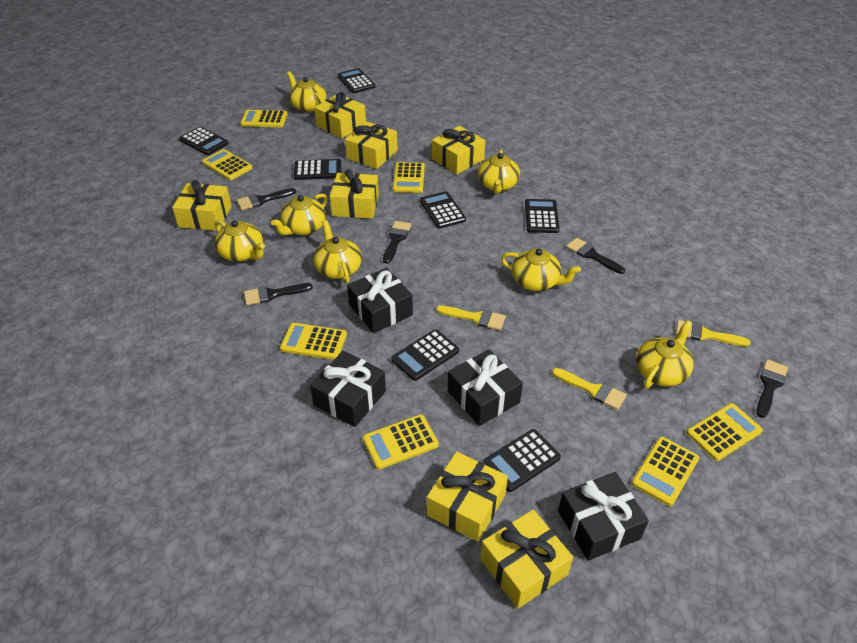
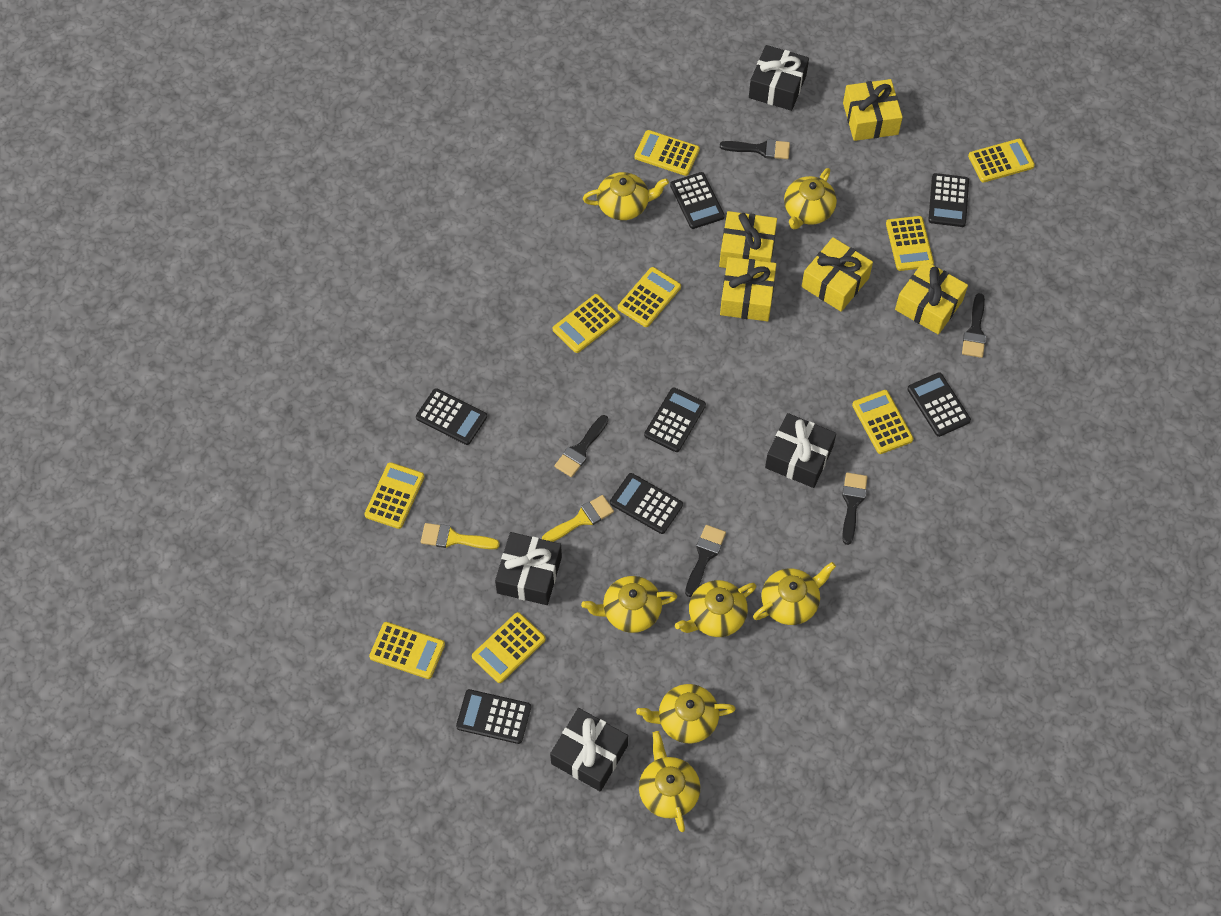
yellow brush: 3 -> 2
yellow calculator: 7 -> 9
yellow gift: 7 -> 5

